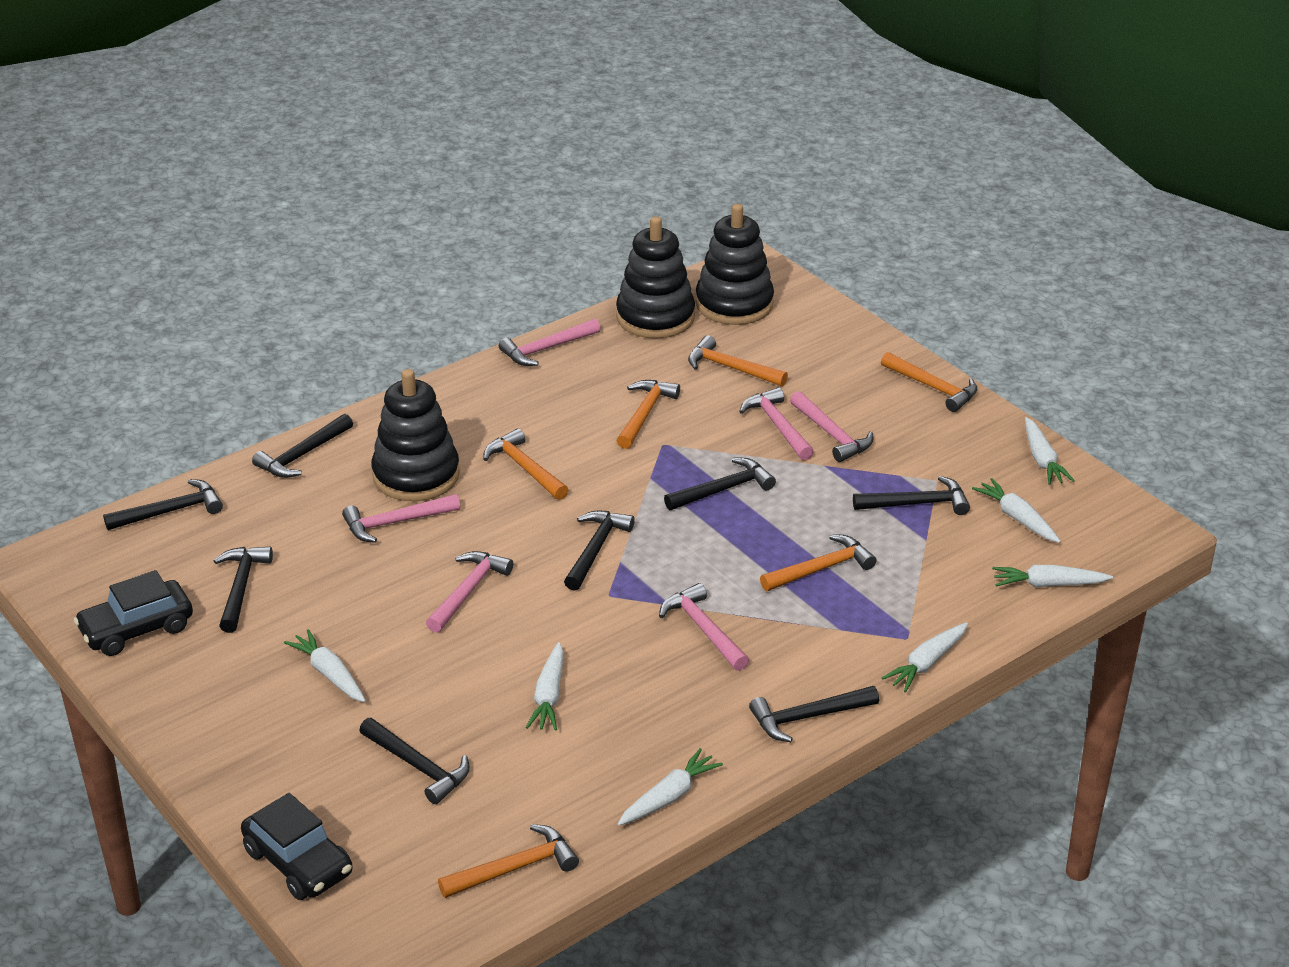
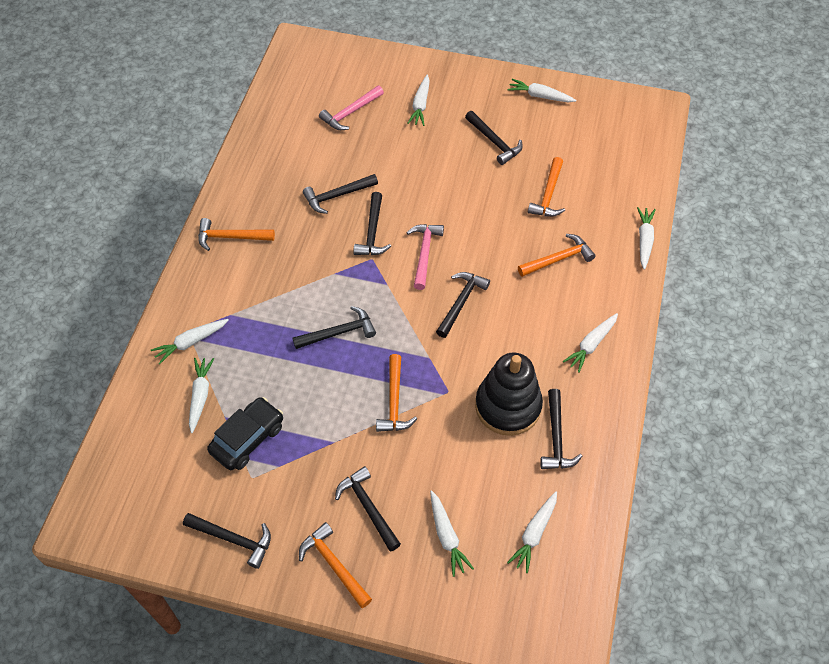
black car: 2 -> 1
black stacking toy: 3 -> 1
orange hammer: 6 -> 5
pink hammer: 6 -> 2
white carrot: 7 -> 8

